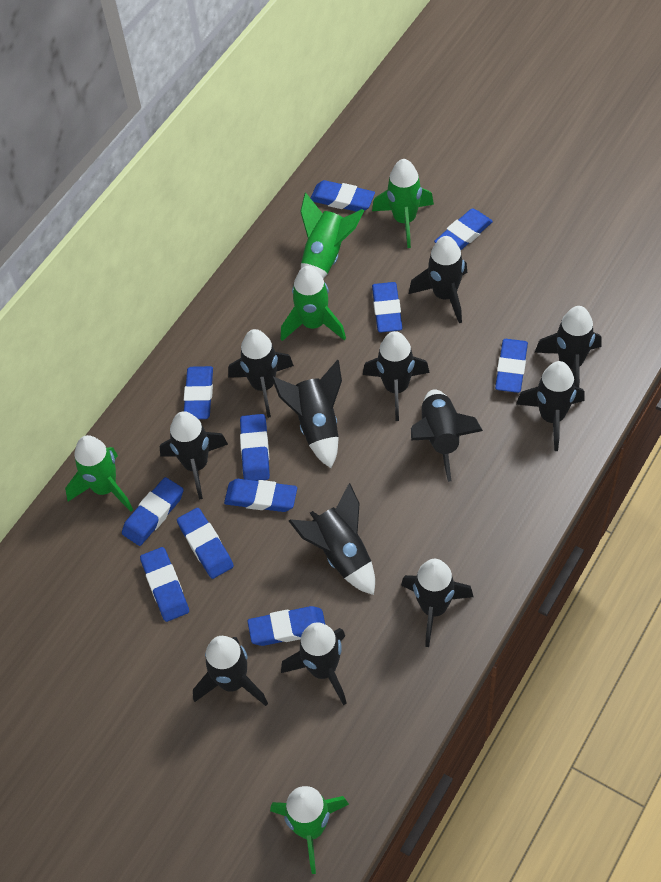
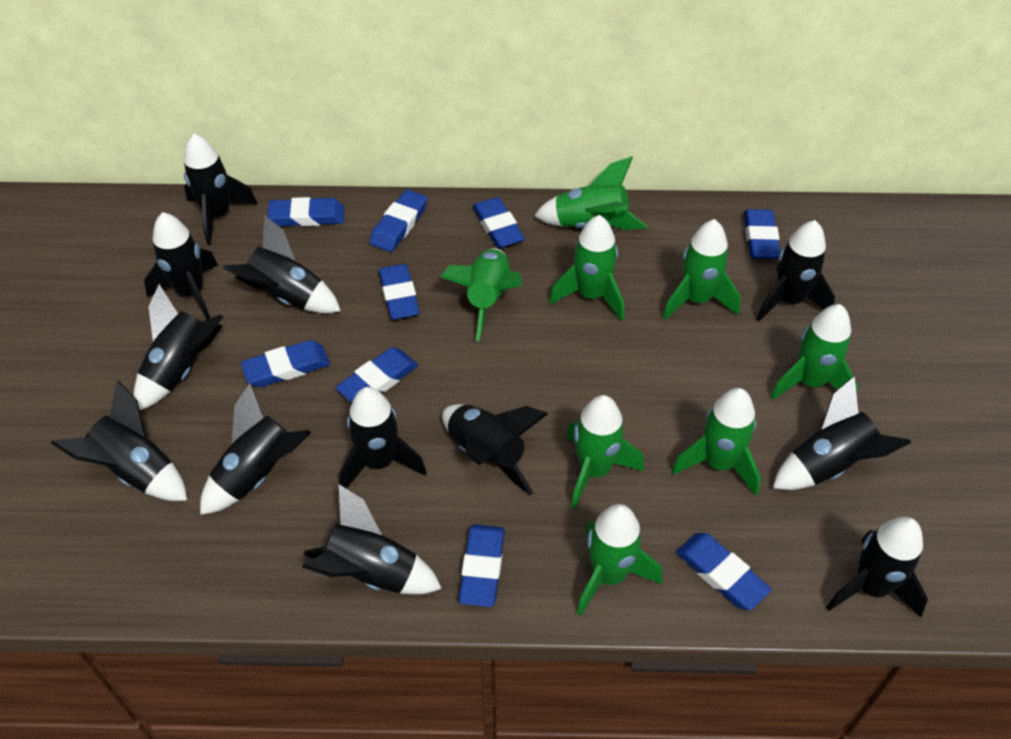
blue eraser: 11 -> 9
green rocket: 5 -> 8

